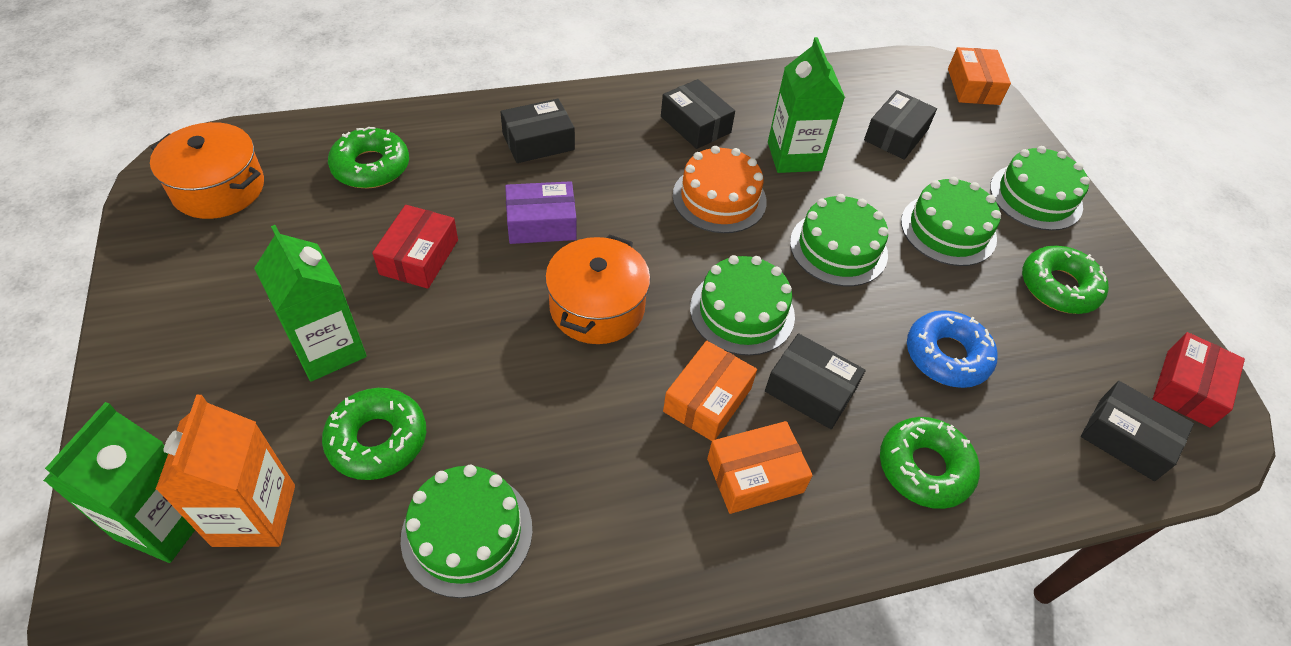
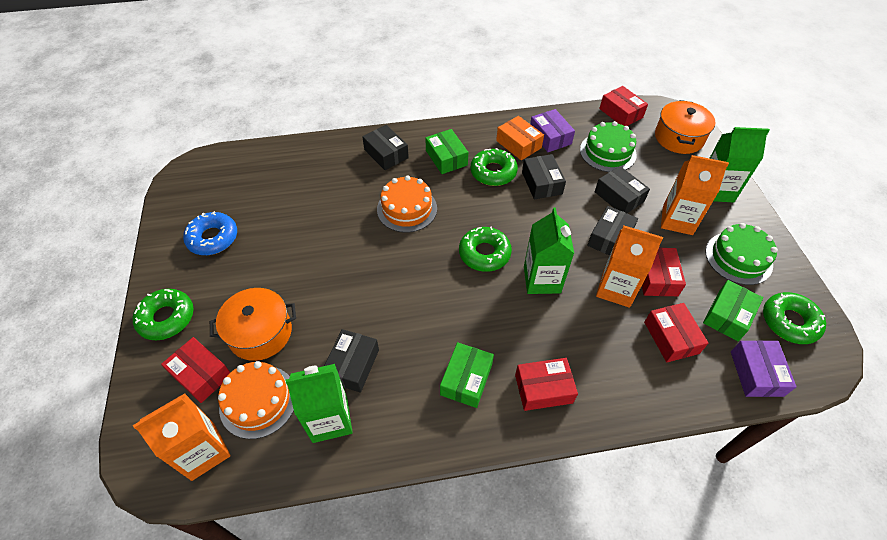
green box: 0 -> 3
green cake: 5 -> 2
orange box: 3 -> 1
orange cake: 1 -> 2
orange carton: 1 -> 3
purple box: 1 -> 2
red box: 2 -> 5

